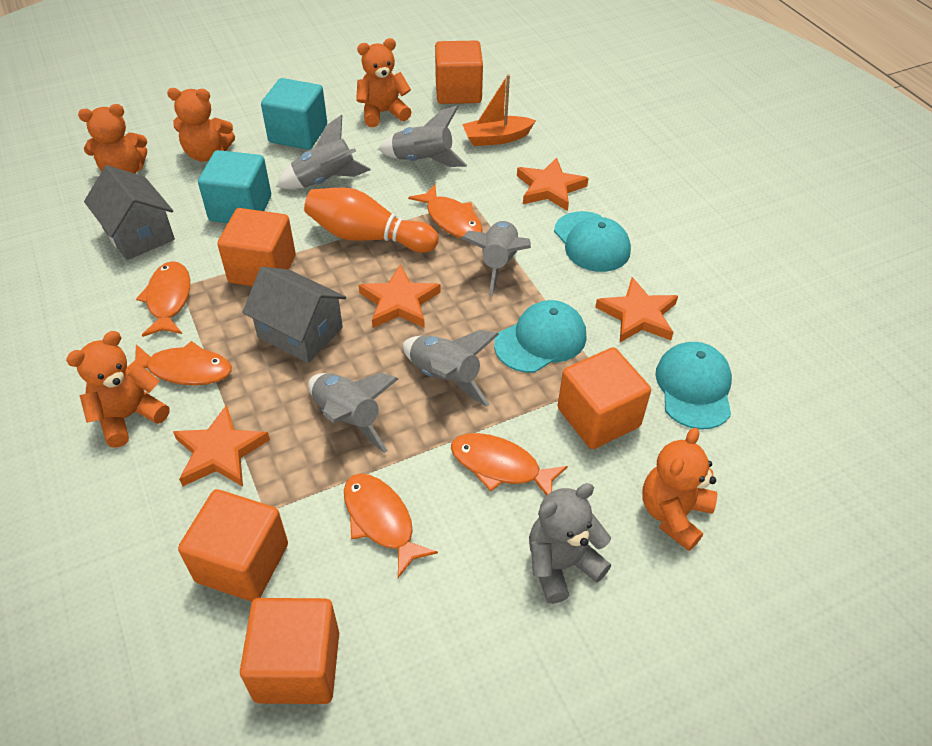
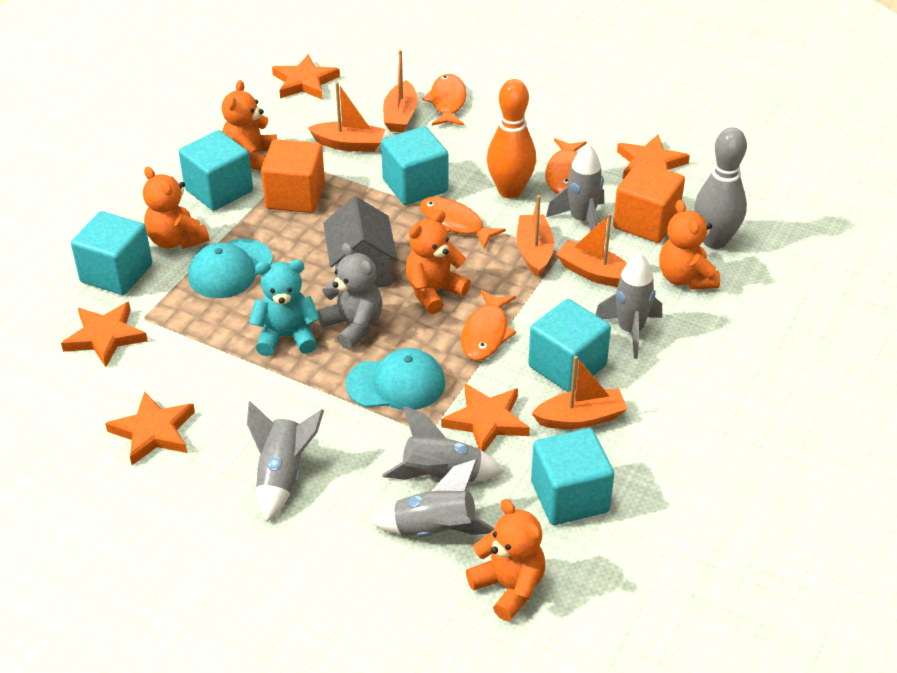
grey bowling pin: 0 -> 1
grey house: 2 -> 1
orange boat: 1 -> 5
orange cube: 5 -> 2
orange fish: 5 -> 4
orange star: 4 -> 5
turquoise cap: 3 -> 2
turquoise cube: 2 -> 5
turquoise teddy bear: 0 -> 1

